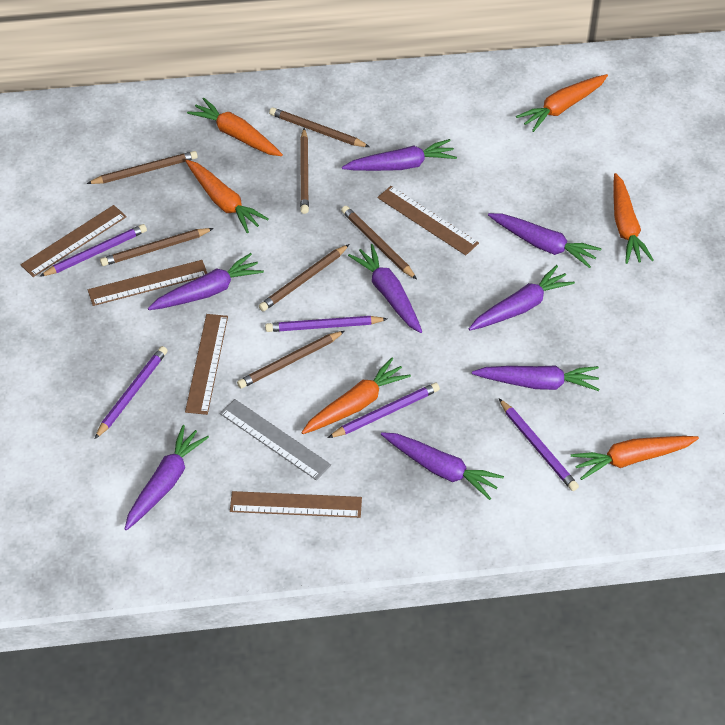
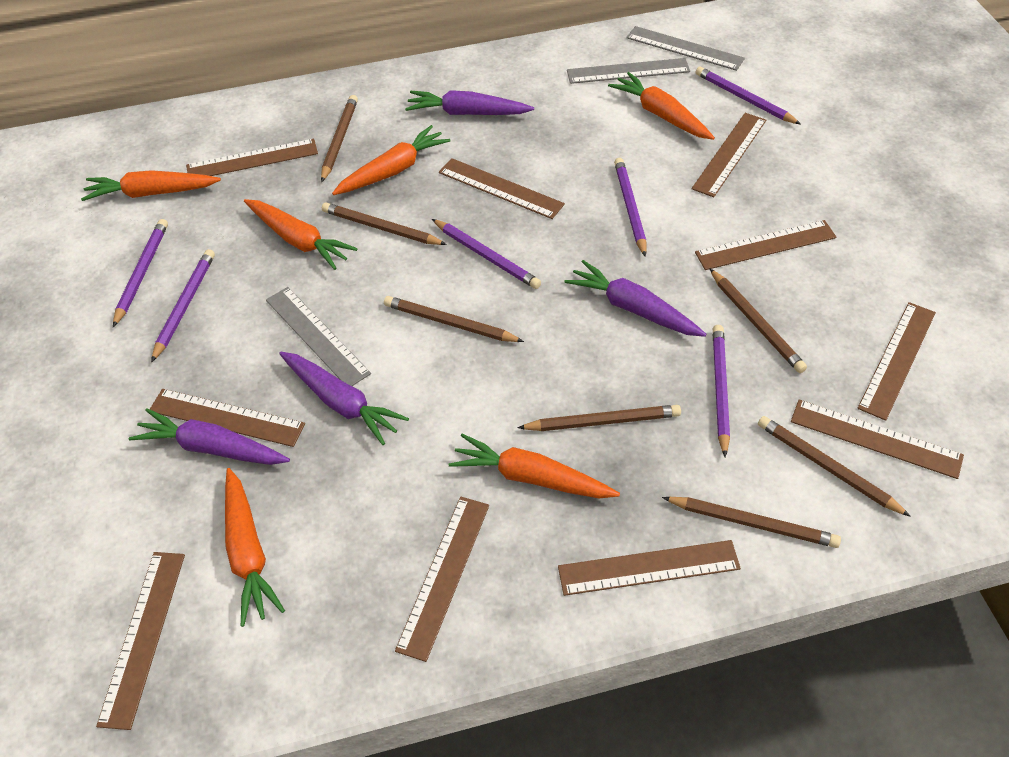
brown ruler: 5 -> 10
grey ruler: 1 -> 3
purple carrot: 8 -> 4
purple pencil: 5 -> 6

